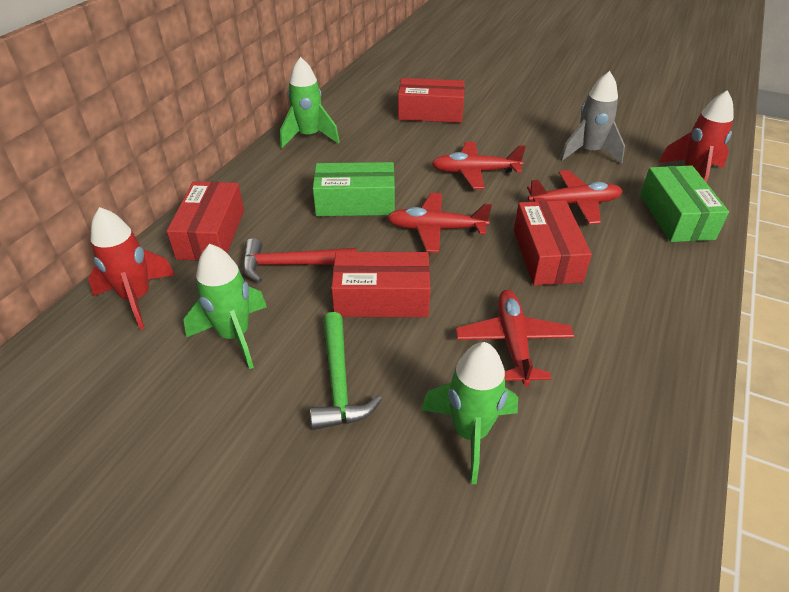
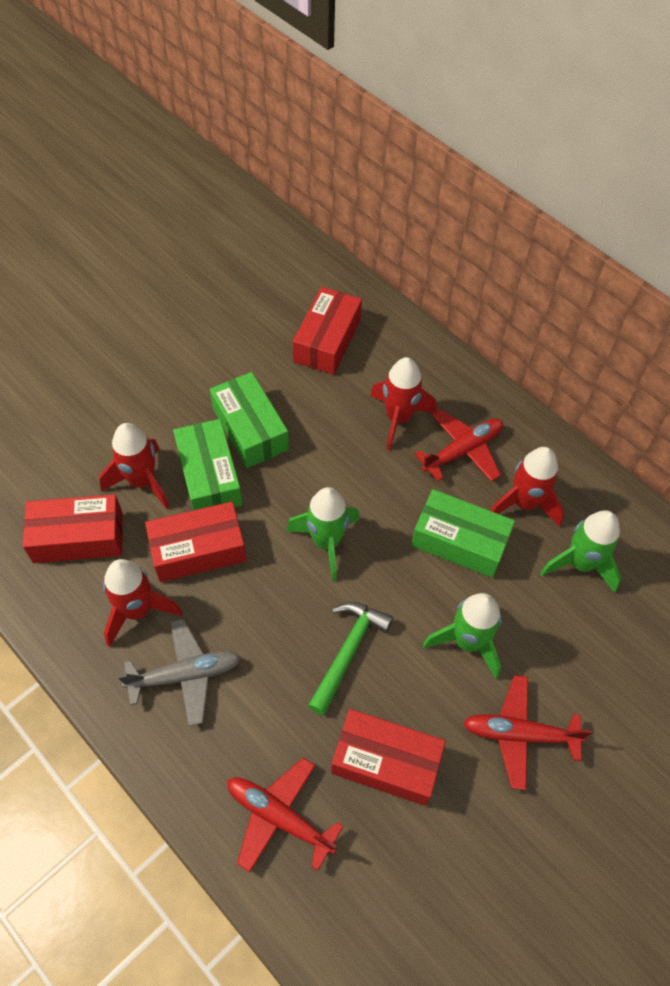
green box: 2 -> 3
grey plane: 0 -> 1
grey rocket: 1 -> 0
red hammer: 1 -> 0
red plane: 4 -> 3
red rocket: 2 -> 4

